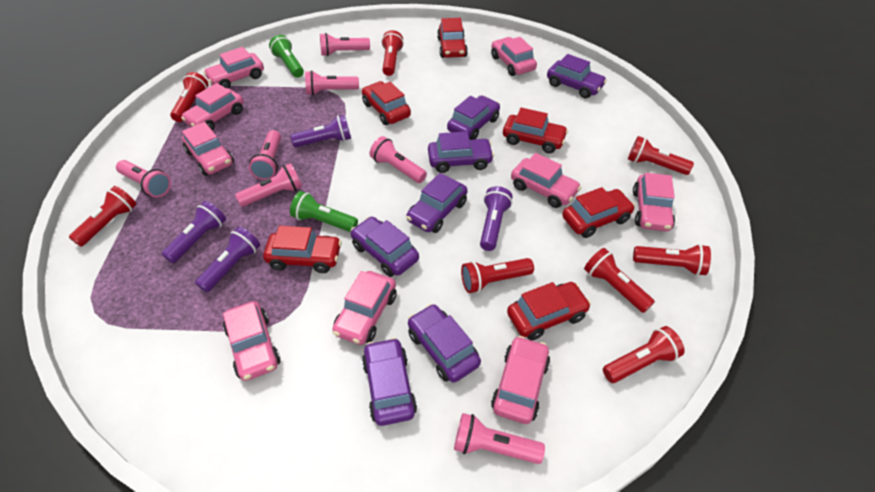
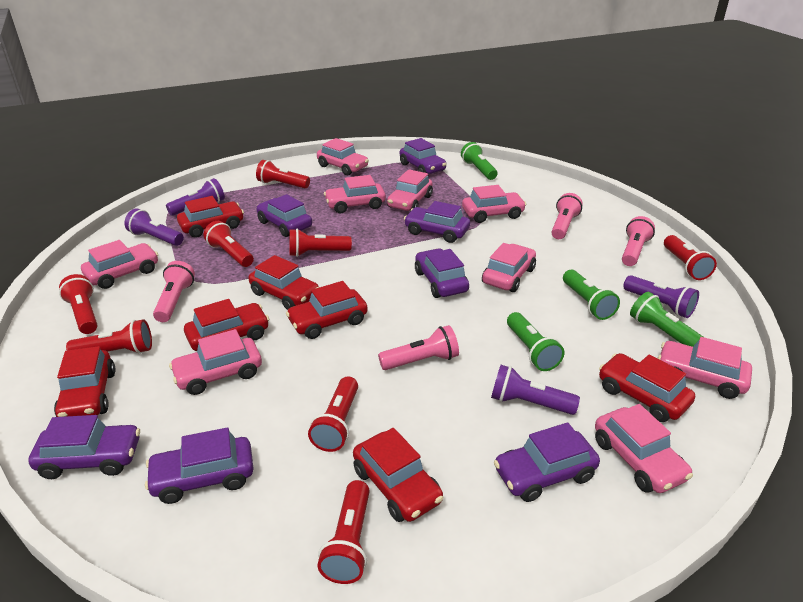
green flashlight: 2 -> 4
pink flashlight: 7 -> 4
red car: 6 -> 7

